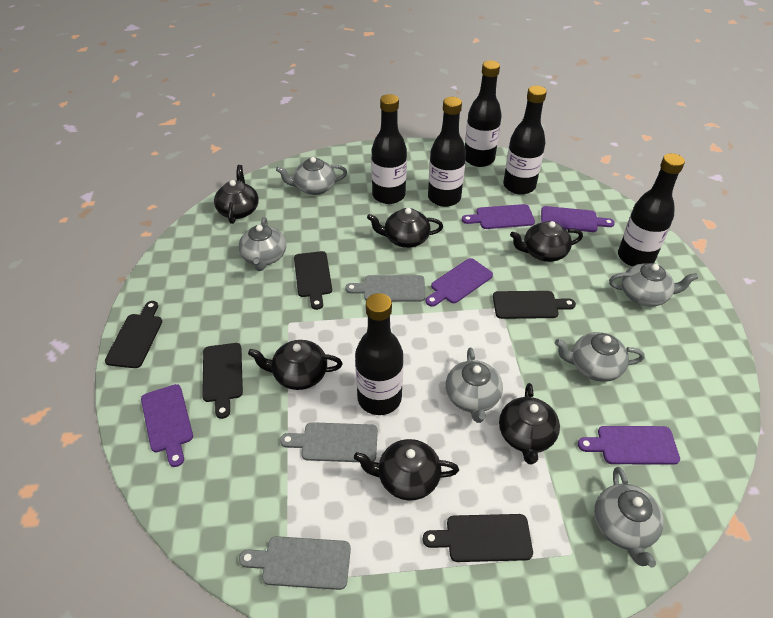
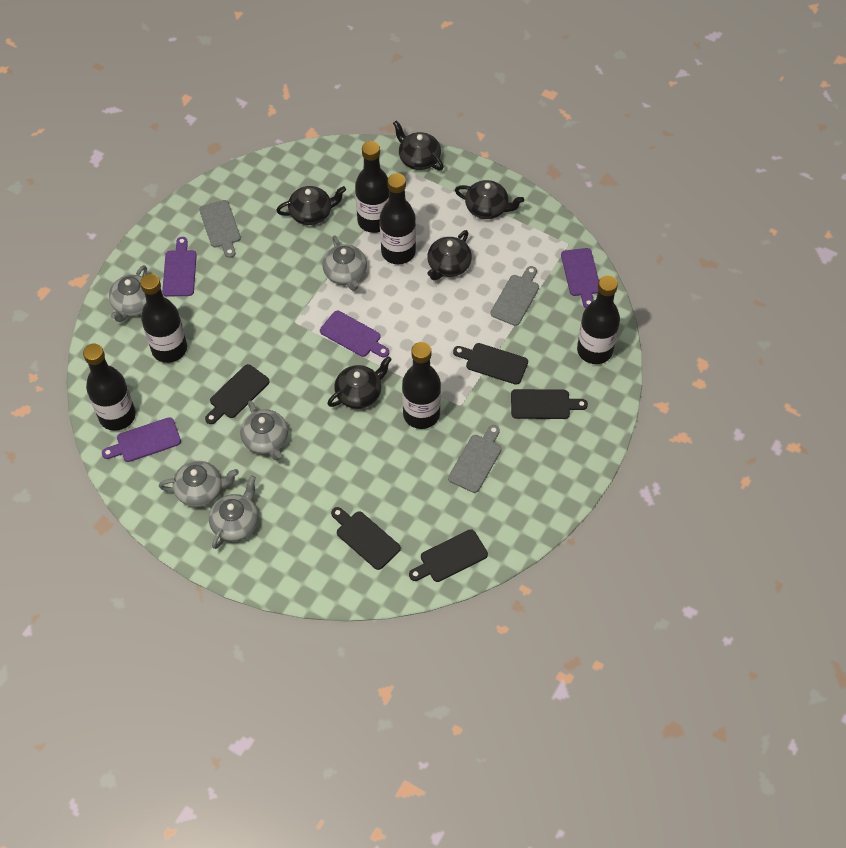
black teapot: 6 -> 5
grey teapot: 6 -> 5
purple cutting board: 5 -> 4

